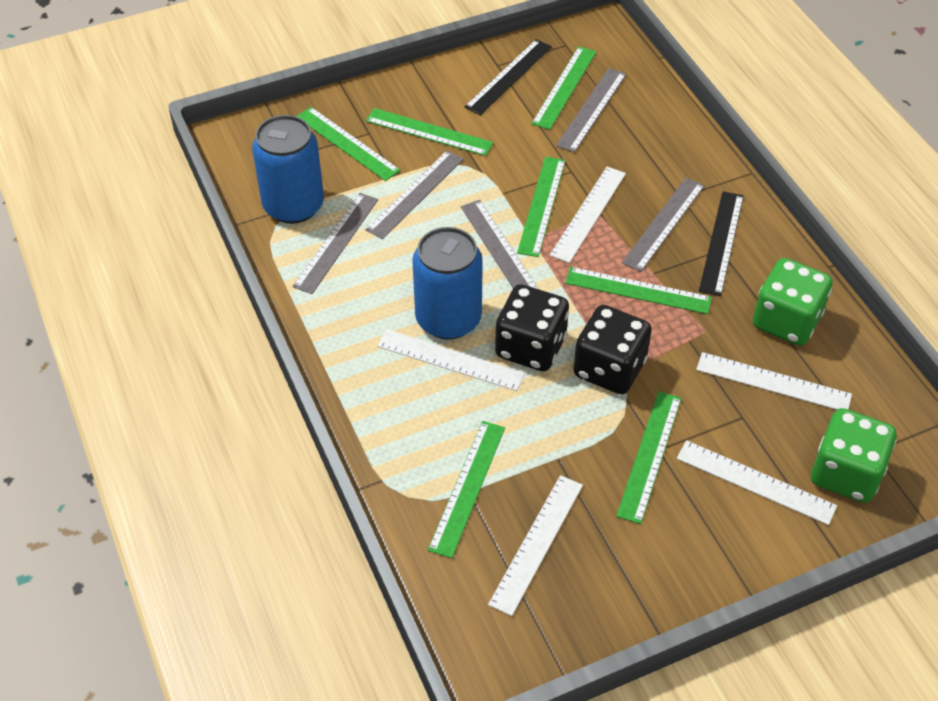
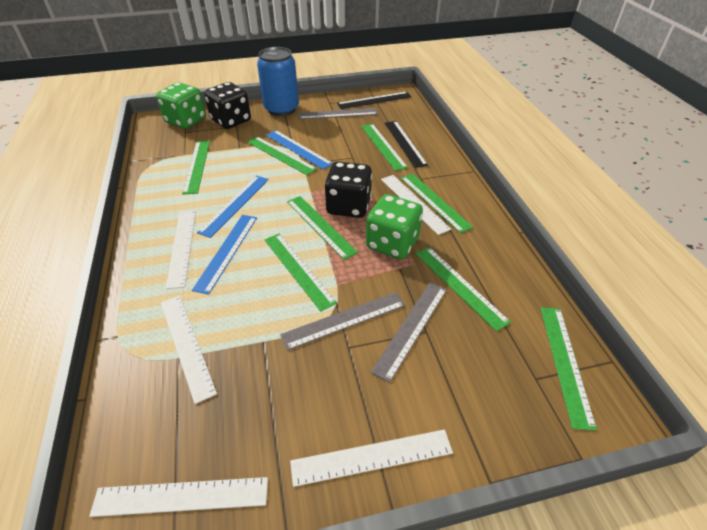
blue can: 2 -> 1
blue ruler: 0 -> 3
green ruler: 7 -> 8
grey ruler: 5 -> 3

